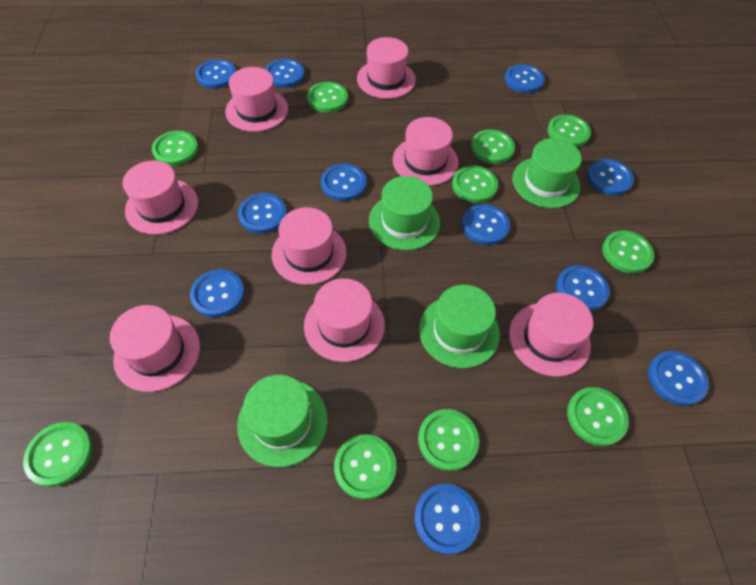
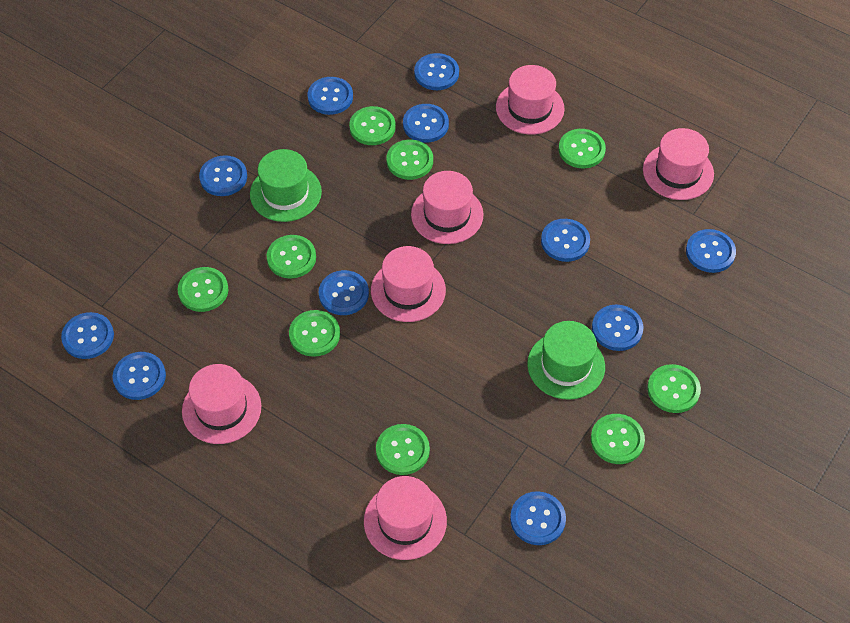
green button: 10 -> 9
green hat: 4 -> 2
pink hat: 8 -> 6

